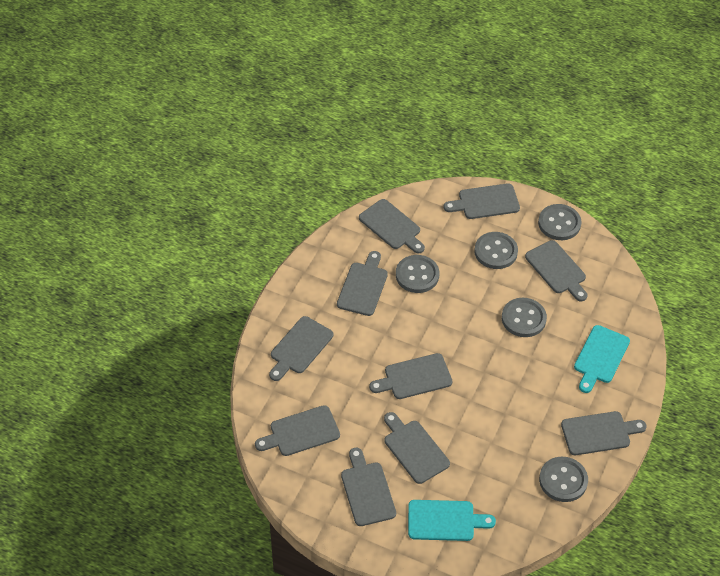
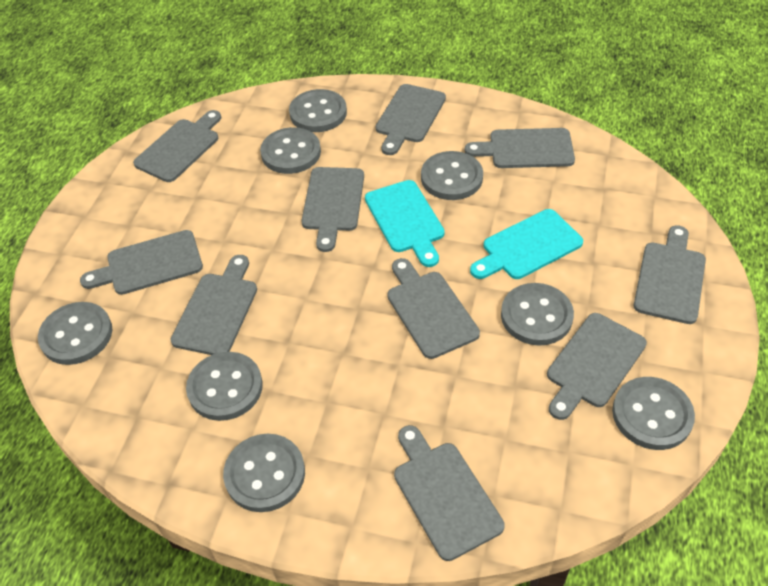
grey button: 5 -> 8

